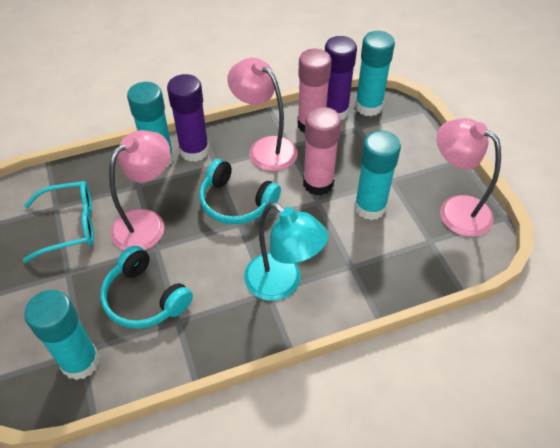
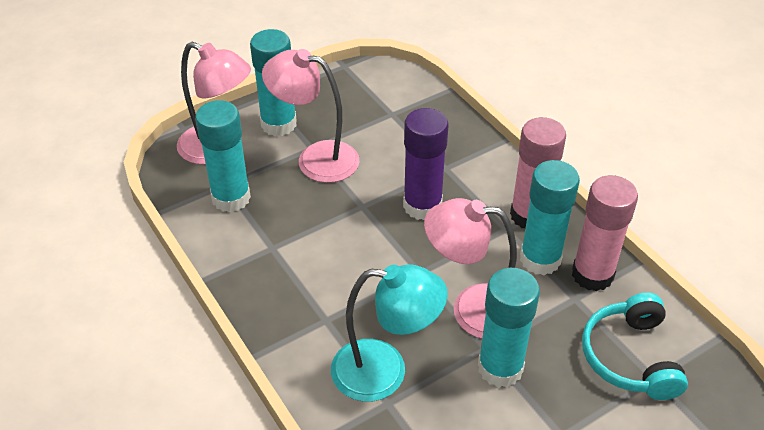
purple glue stick: 2 -> 1
turquoise glasses: 1 -> 0
turquoise headphones: 2 -> 1

